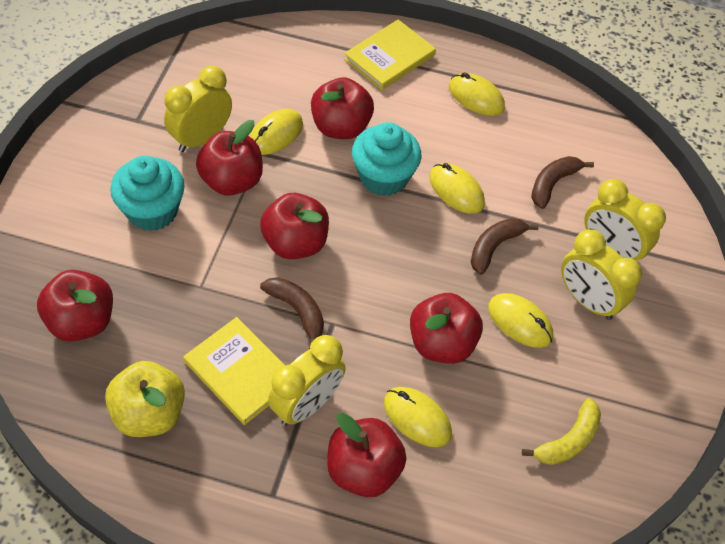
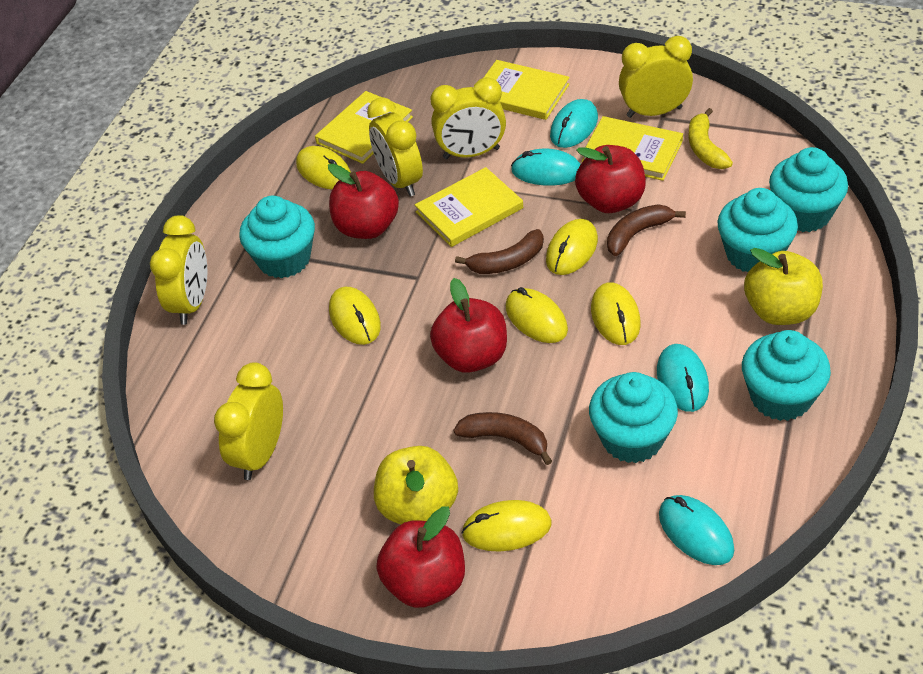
red apple: 6 -> 4
turquoise cupcake: 2 -> 5
turquoise mouse: 0 -> 4
yellow apple: 1 -> 2
yellow book: 2 -> 4
yellow clock: 4 -> 5
yellow mouse: 5 -> 6

